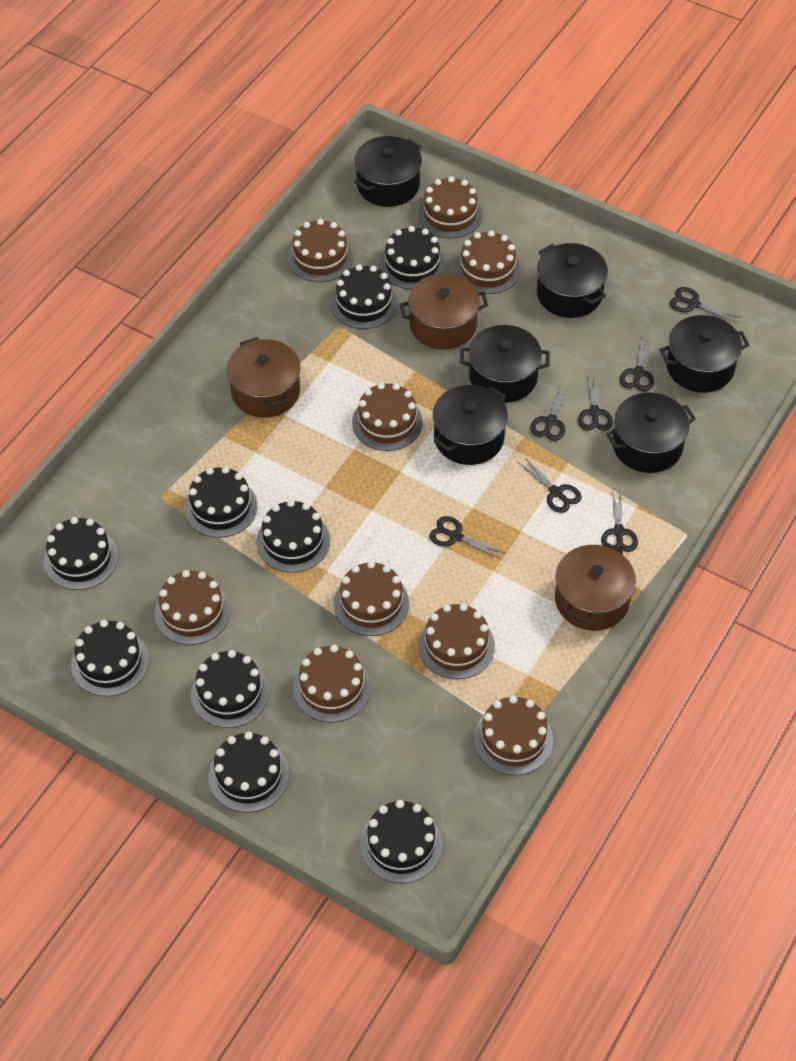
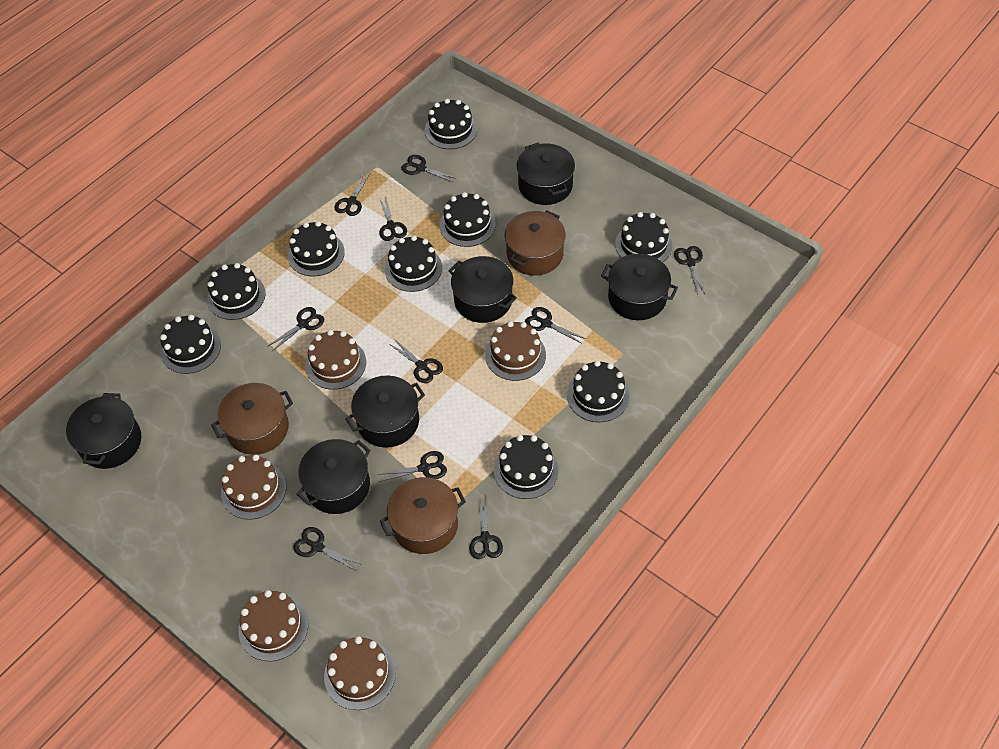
black scissors: 7 -> 10
brown cake: 9 -> 5

